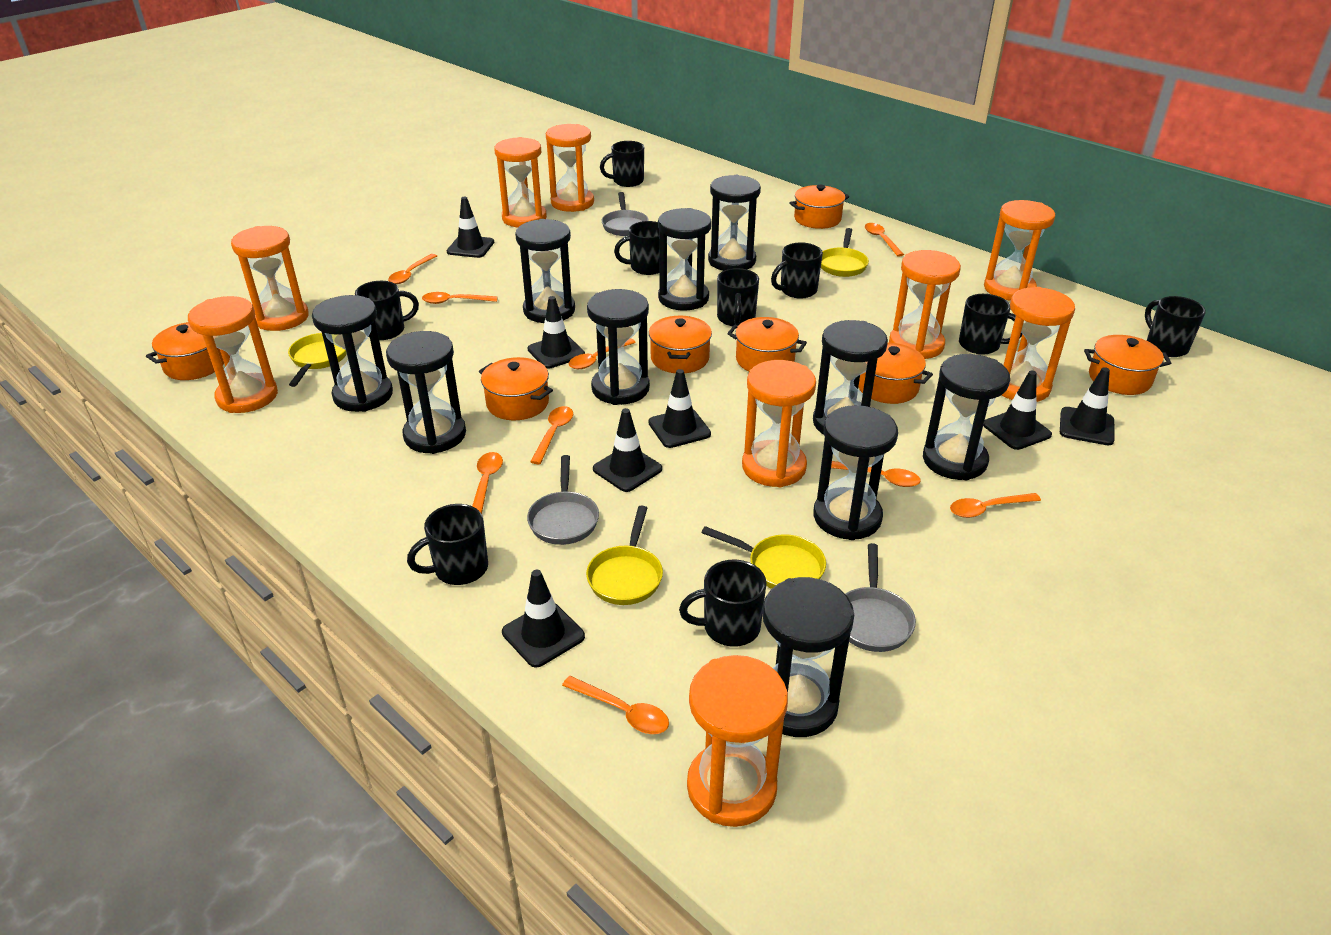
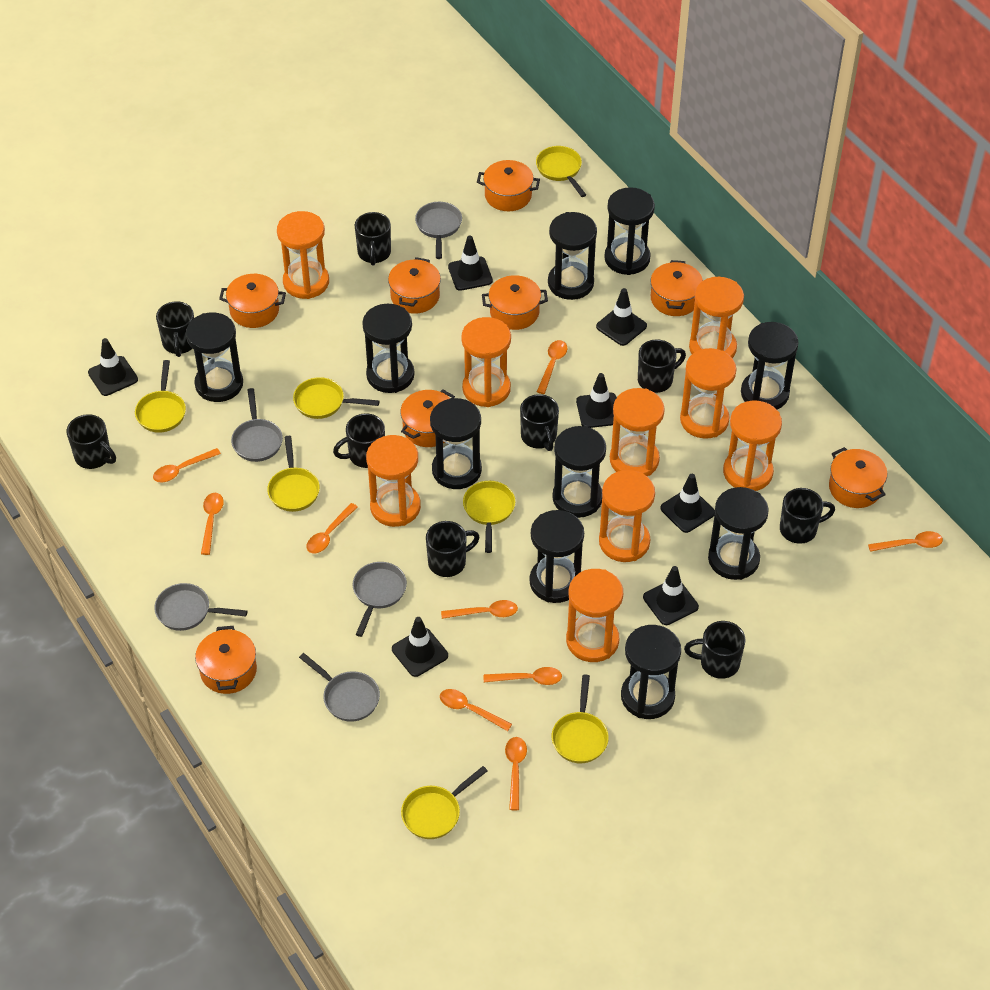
grey pan: 3 -> 5
orange pot: 7 -> 8
yellow pan: 4 -> 7

